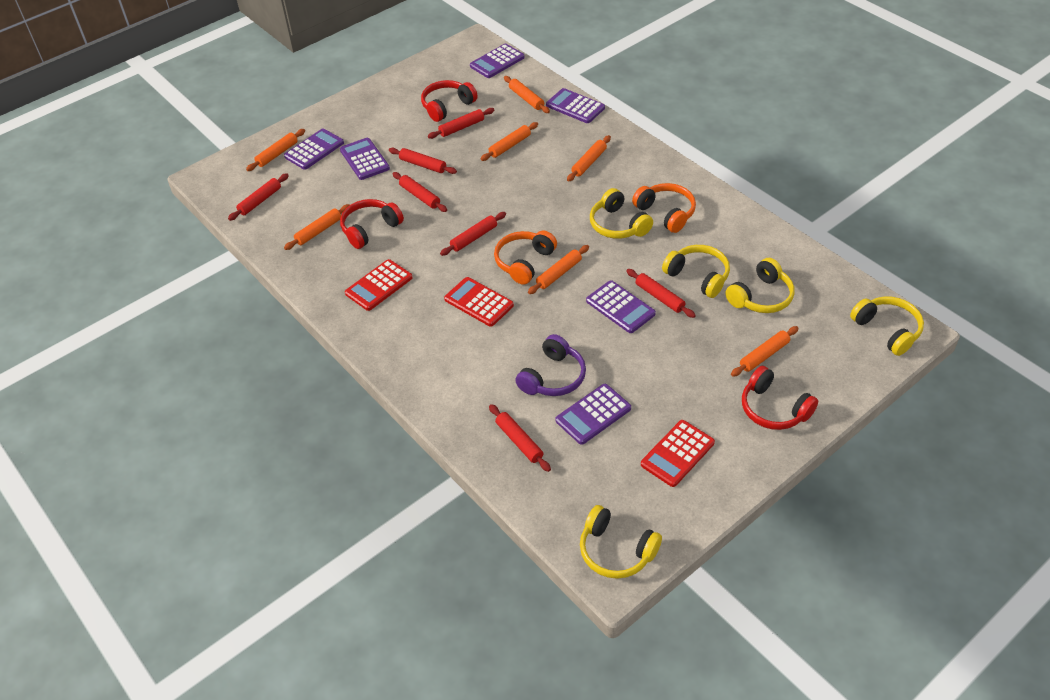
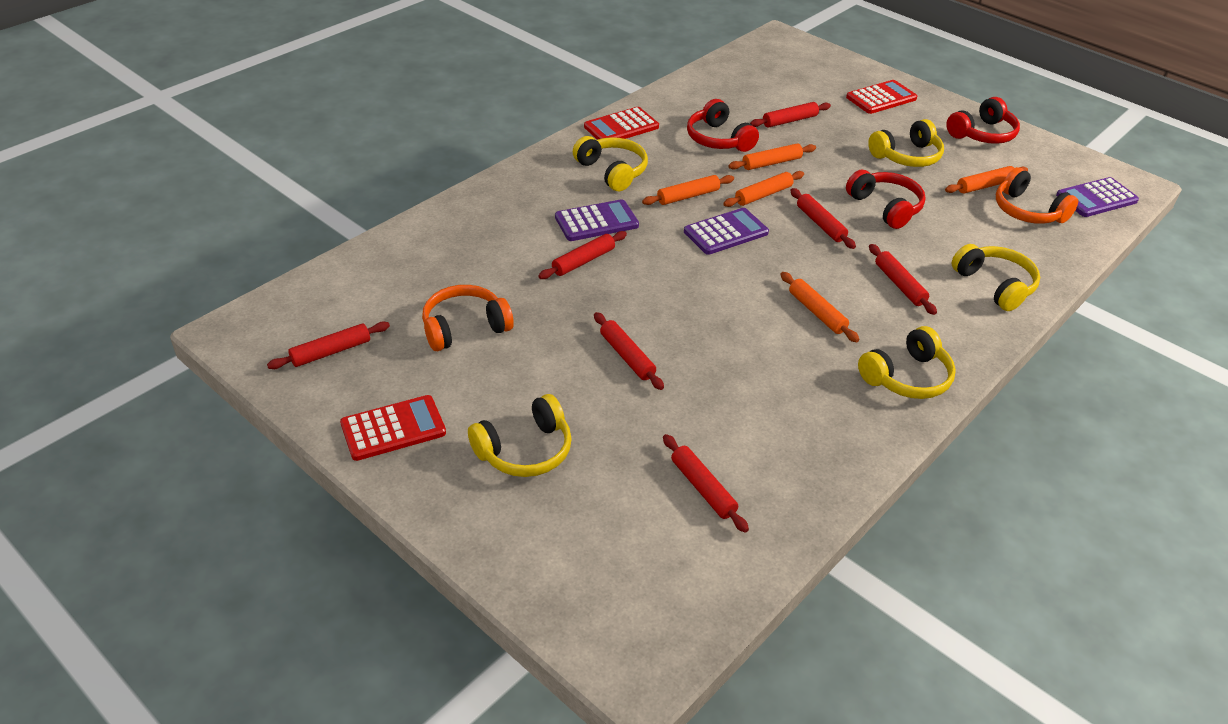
orange rolling pin: 7 -> 5
purple calculator: 6 -> 3
purple headphones: 1 -> 0

